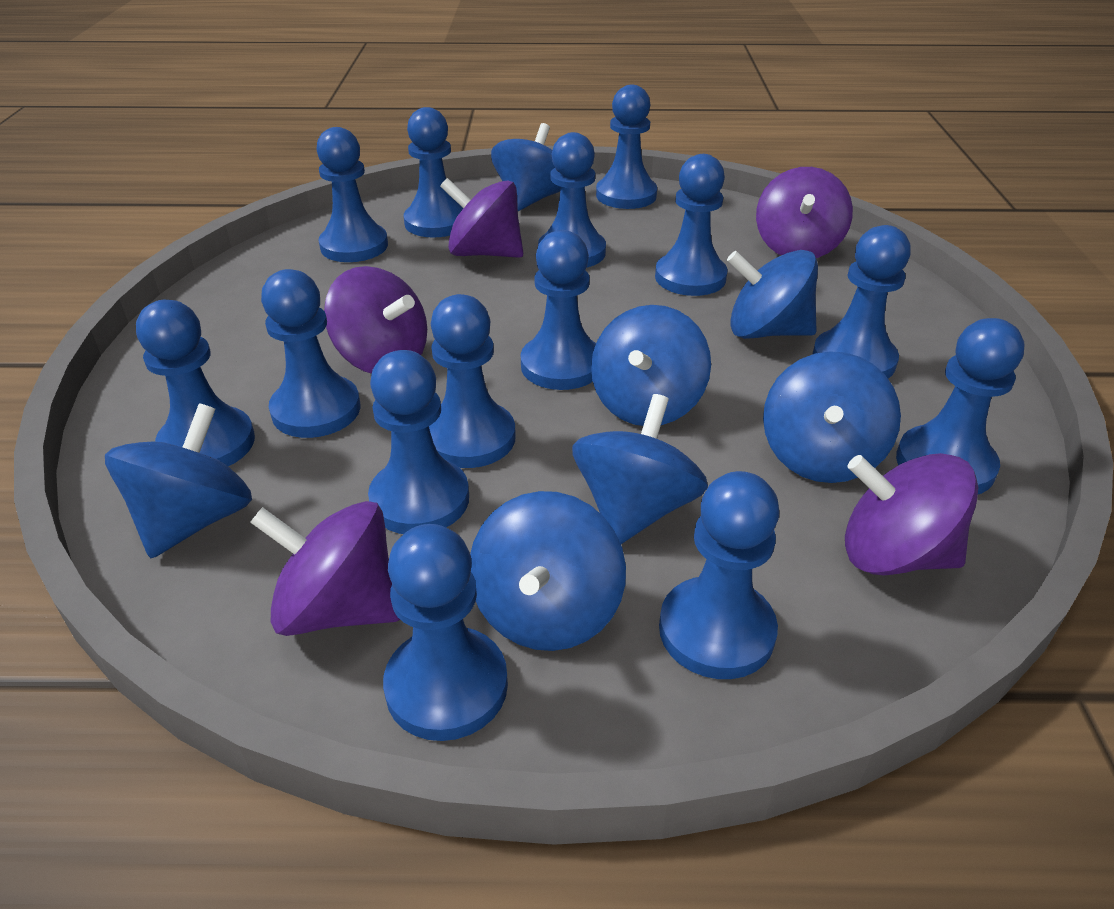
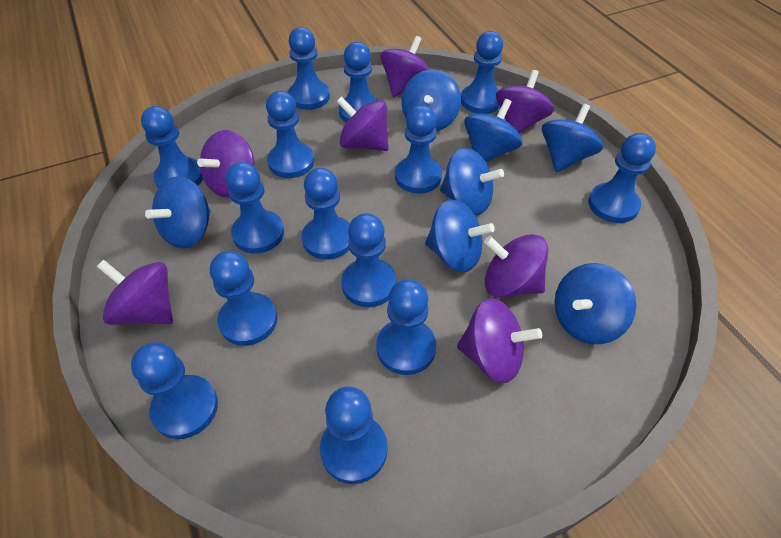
purple spinning top: 5 -> 7

